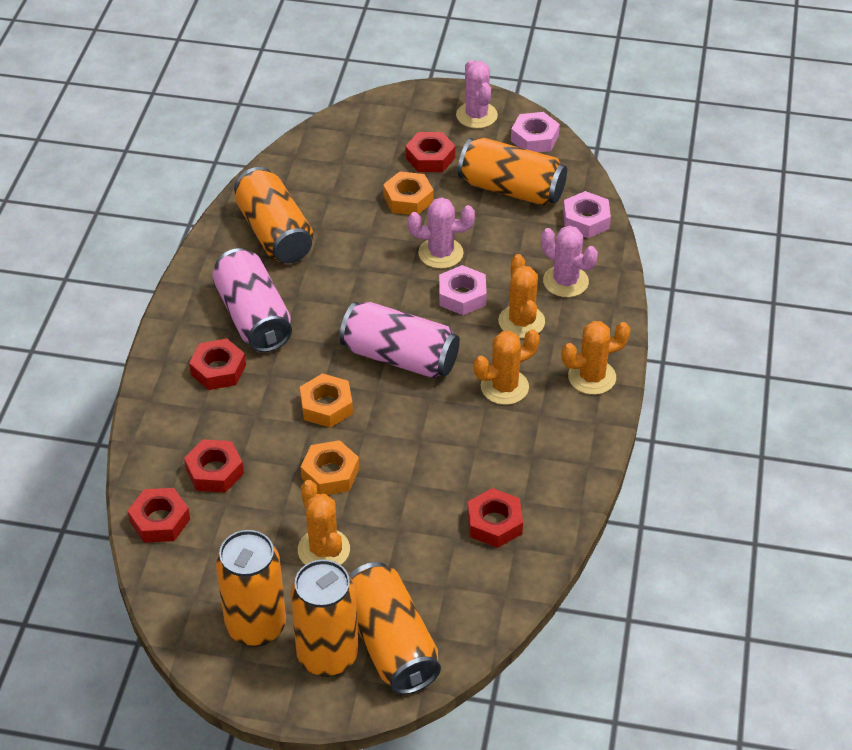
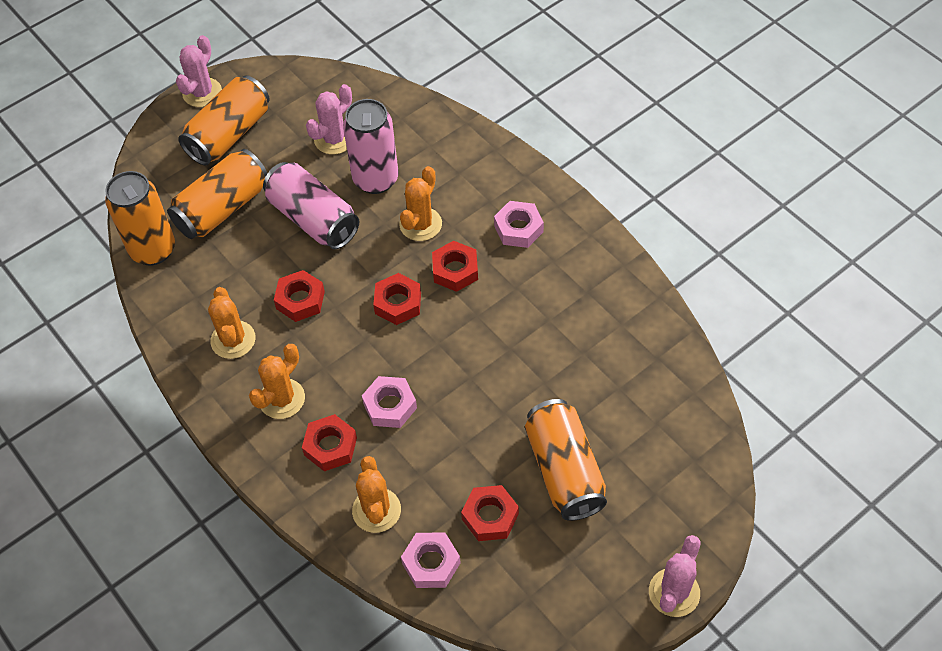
orange can: 5 -> 4
orange nut: 3 -> 0

